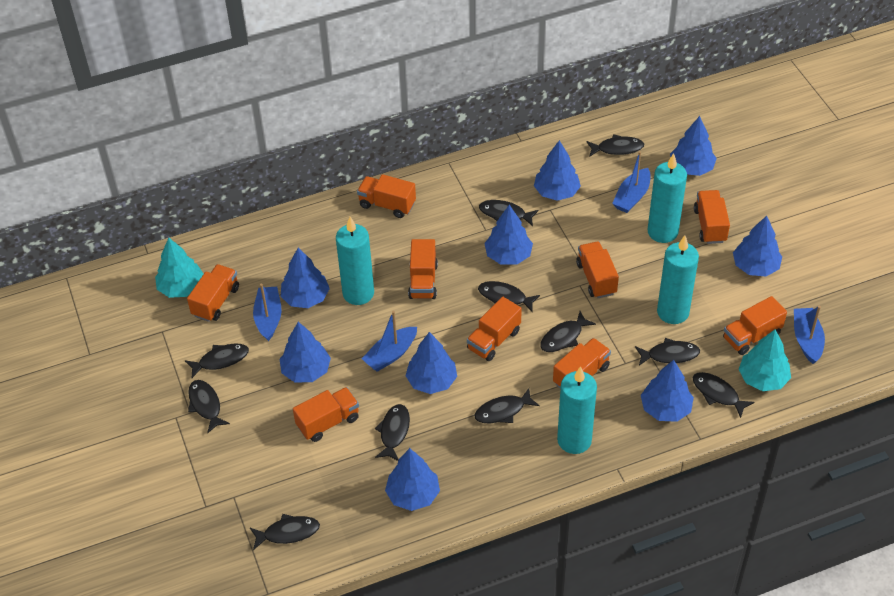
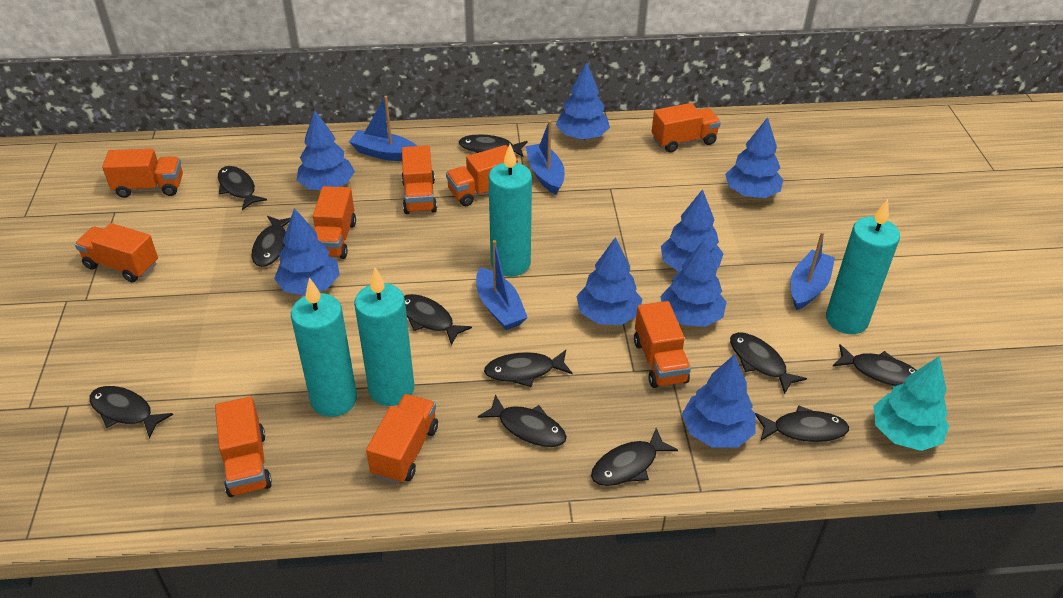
blue tree: 9 -> 8
turquoise tree: 2 -> 1

